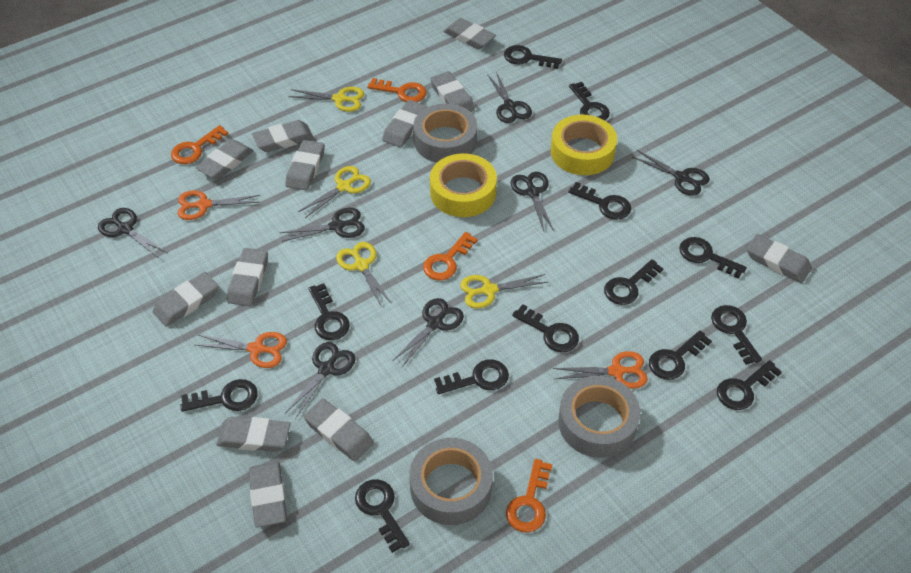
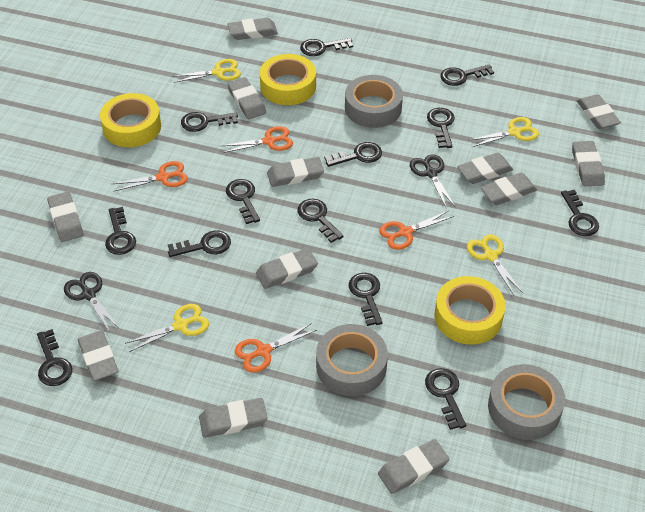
black scissors: 7 -> 2
orange key: 4 -> 0
orange scissors: 3 -> 4
yellow tape: 2 -> 3

